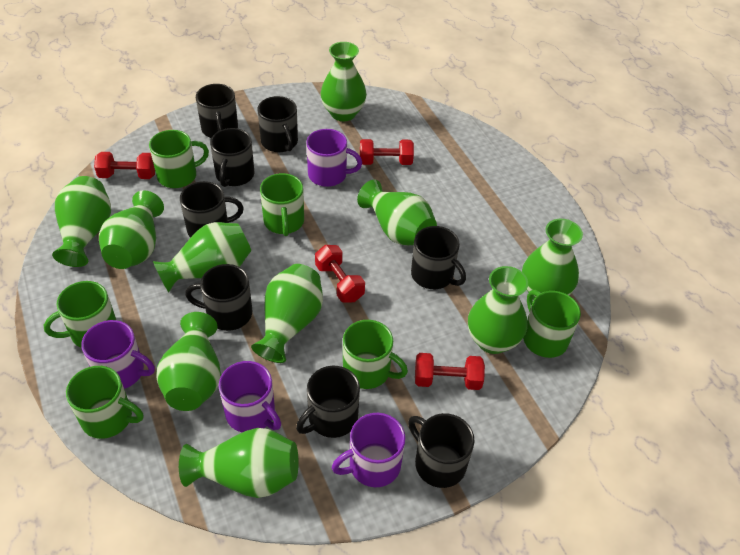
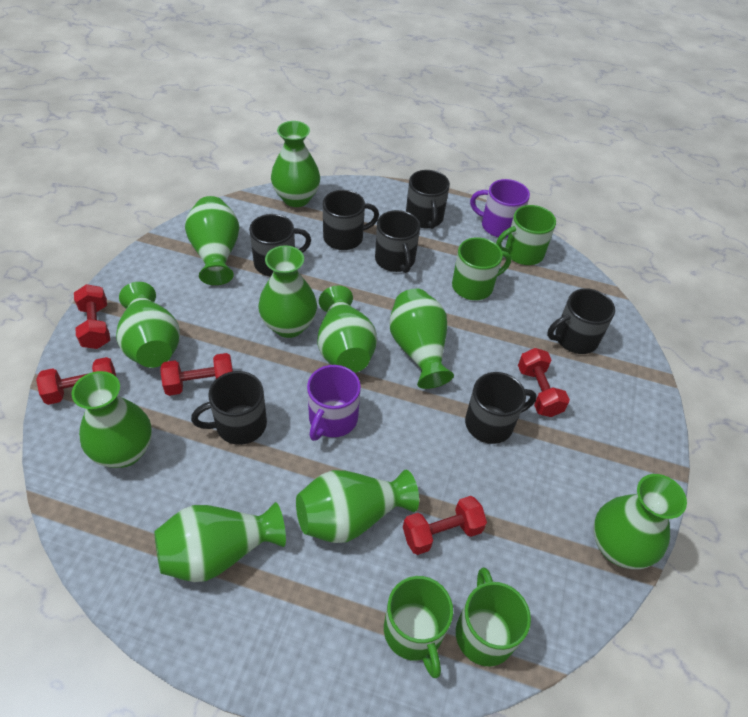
black mug: 8 -> 7
green mug: 6 -> 4
purple mug: 4 -> 2
red dumbbell: 4 -> 5

